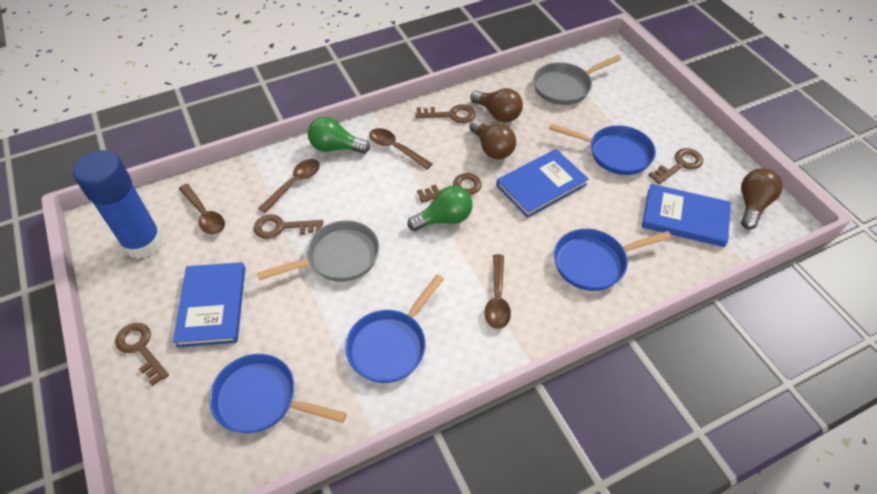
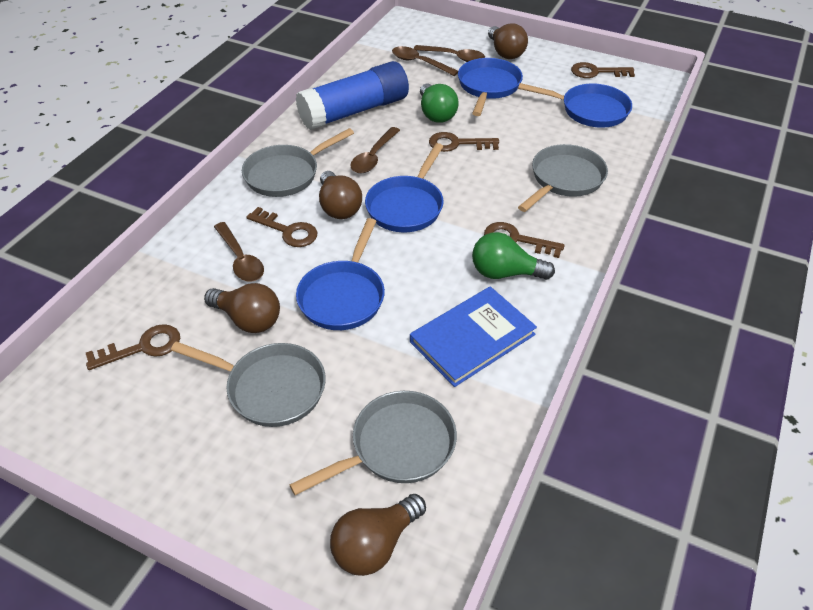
blue book: 3 -> 1
brown light bulb: 3 -> 4
grey pan: 2 -> 4

